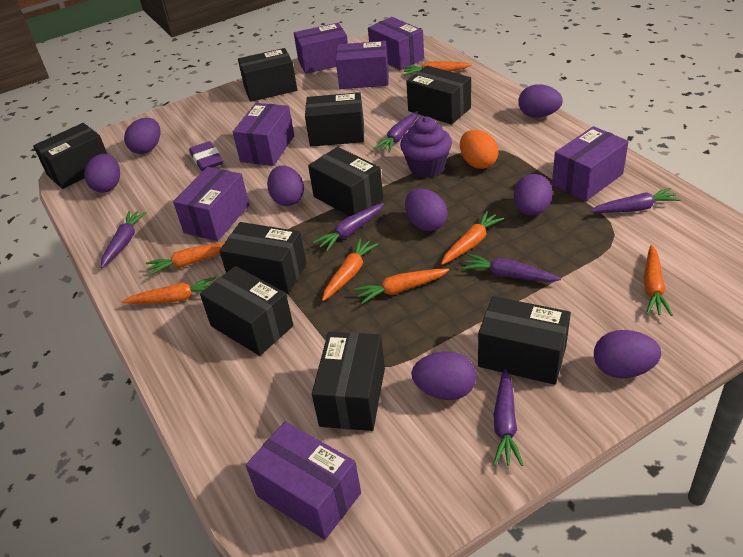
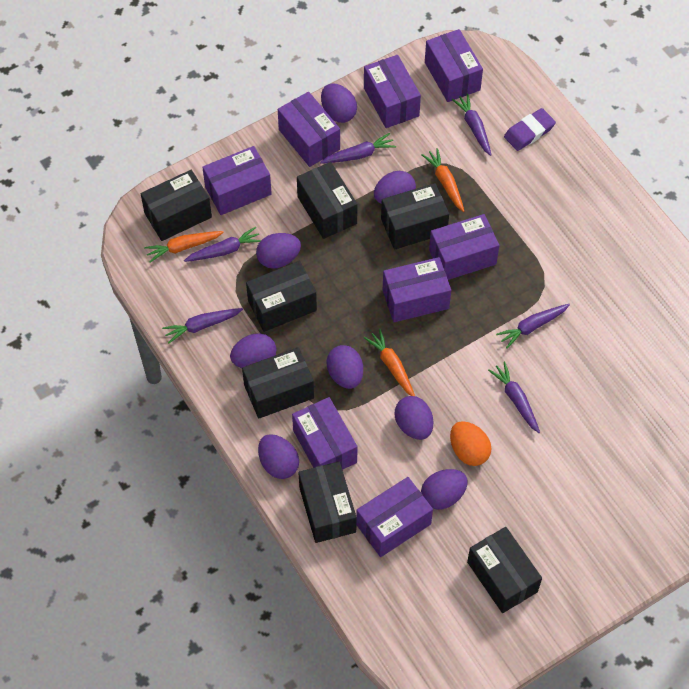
black box: 9 -> 7
orange carrot: 7 -> 3
purple box: 7 -> 8
purple cupcake: 1 -> 0

